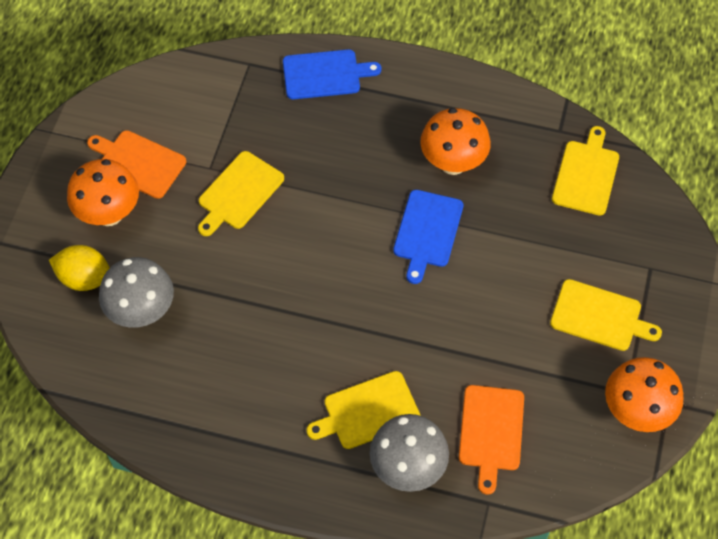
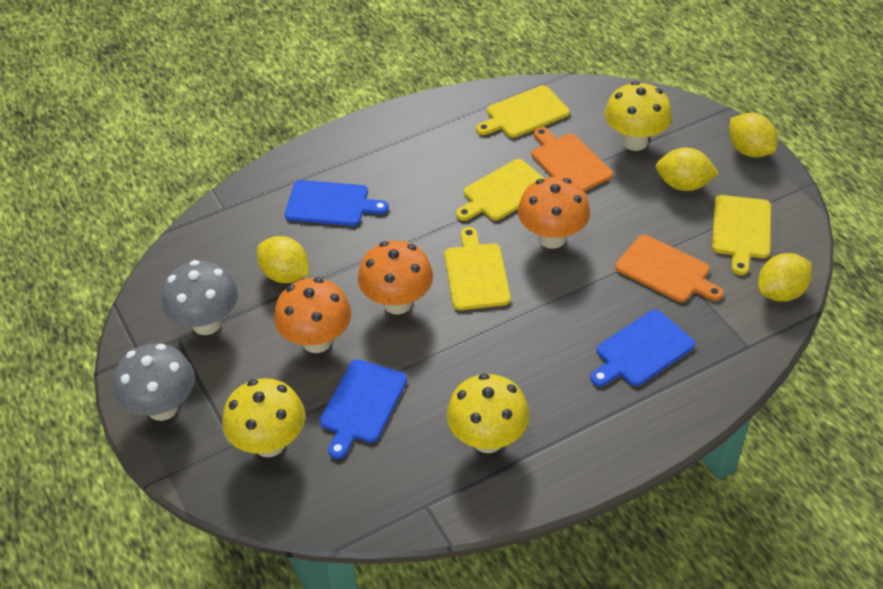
blue cutting board: 2 -> 3
yellow lemon: 1 -> 4
yellow mushroom: 0 -> 3

